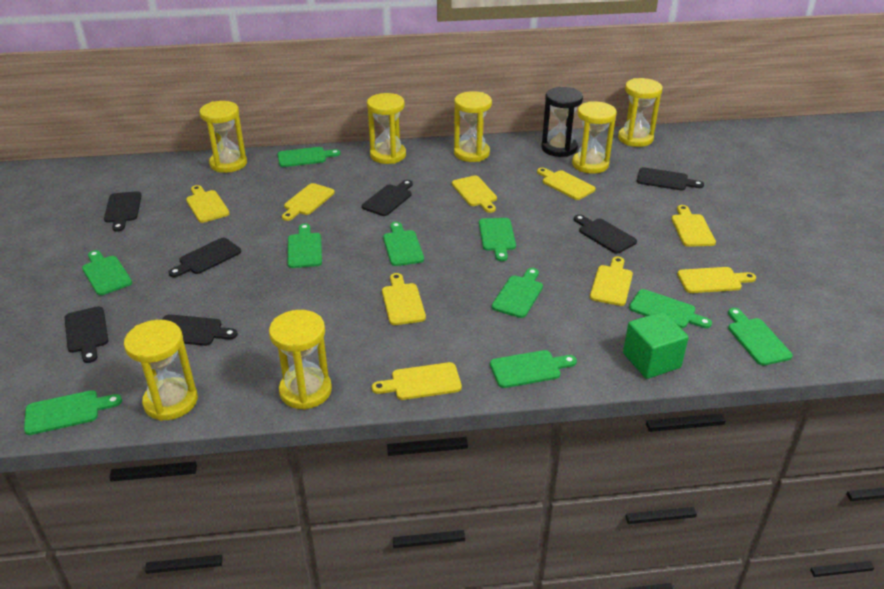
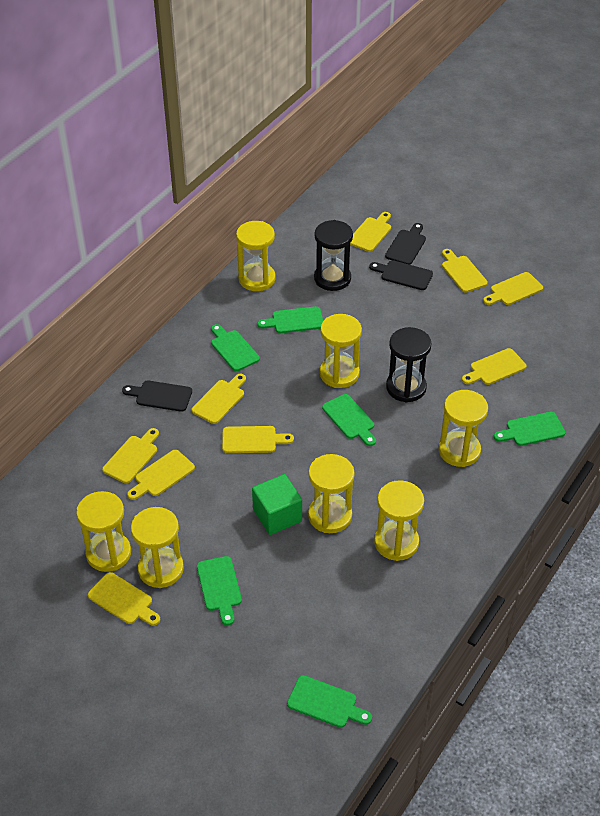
black cutting board: 7 -> 3
black hourglass: 1 -> 2
green cutting board: 10 -> 6

